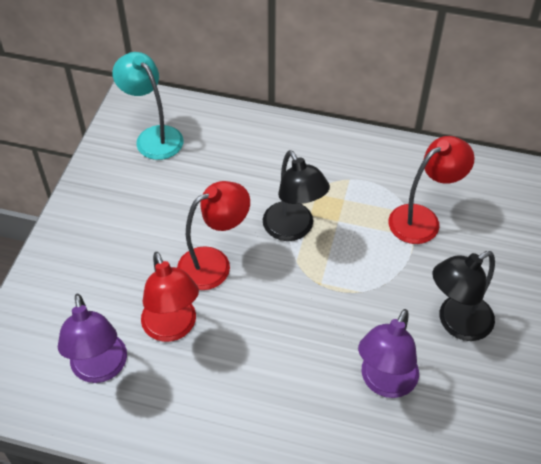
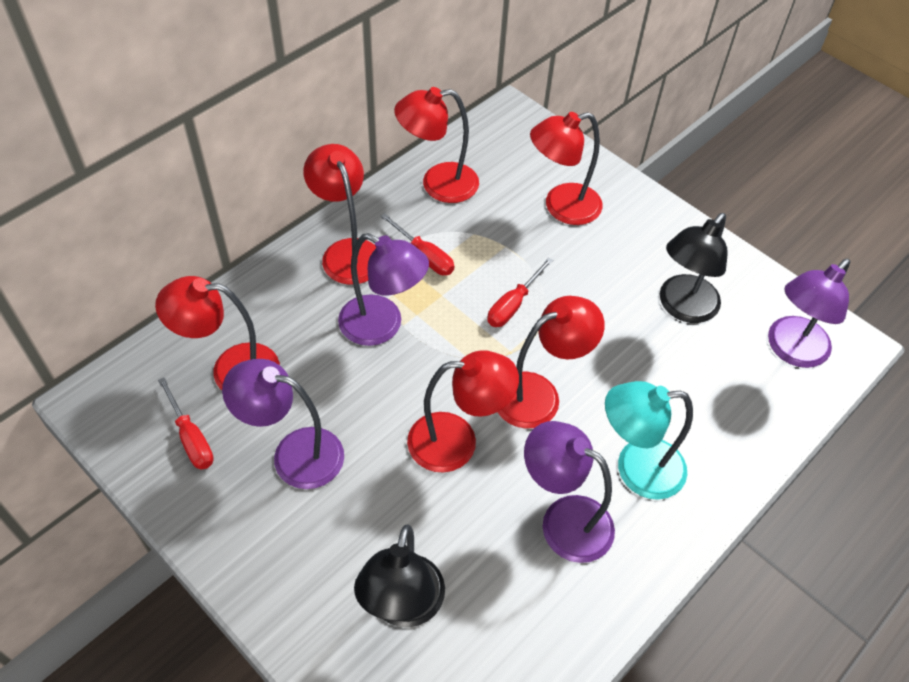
purple lamp: 2 -> 4
red lamp: 3 -> 6
red screwdriver: 0 -> 3

